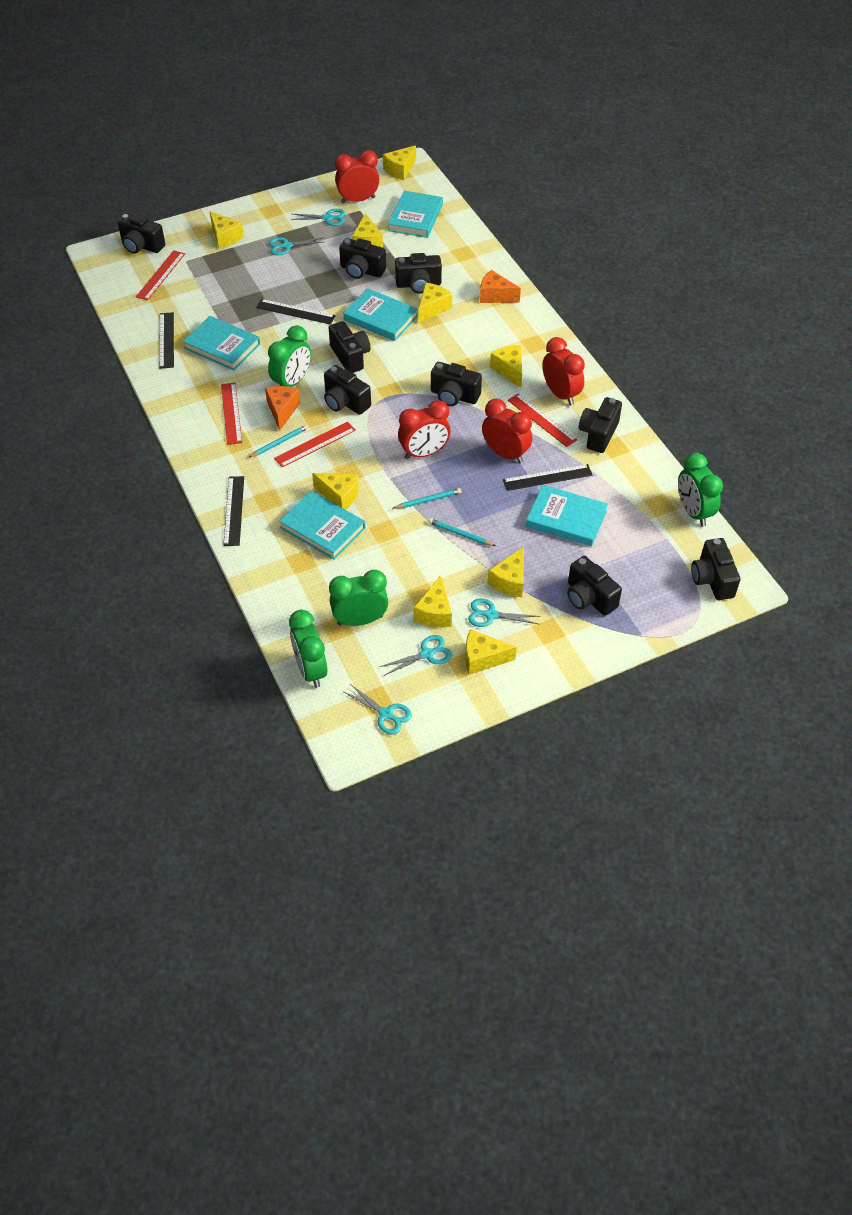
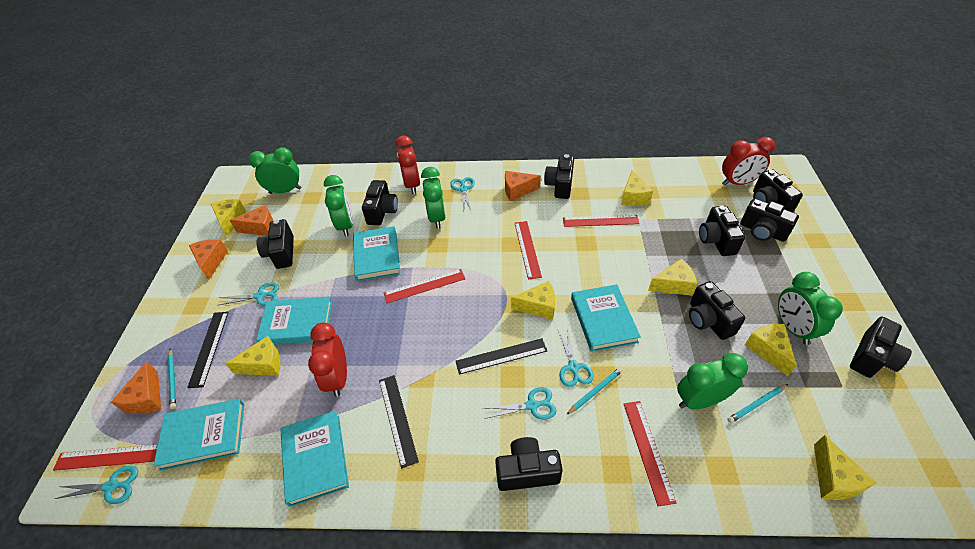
black ruler: 4 -> 3
green clock: 4 -> 5
orange cheese: 2 -> 4
red clock: 4 -> 3
red ruler: 4 -> 5
yellow cheese: 9 -> 7

